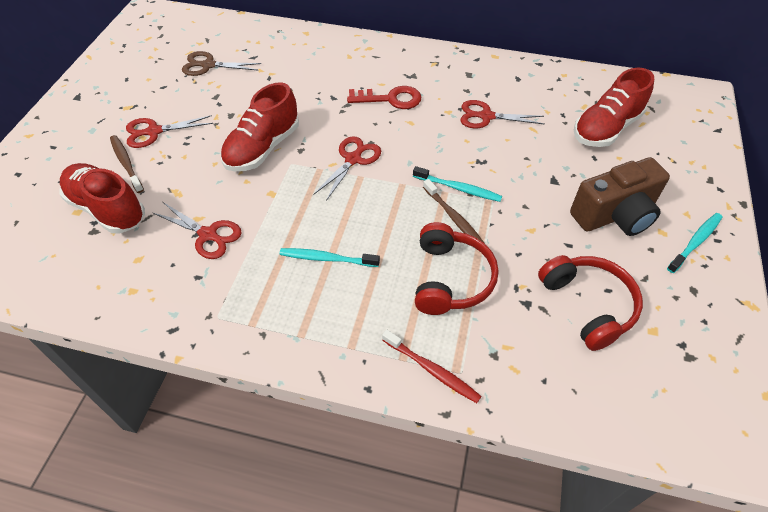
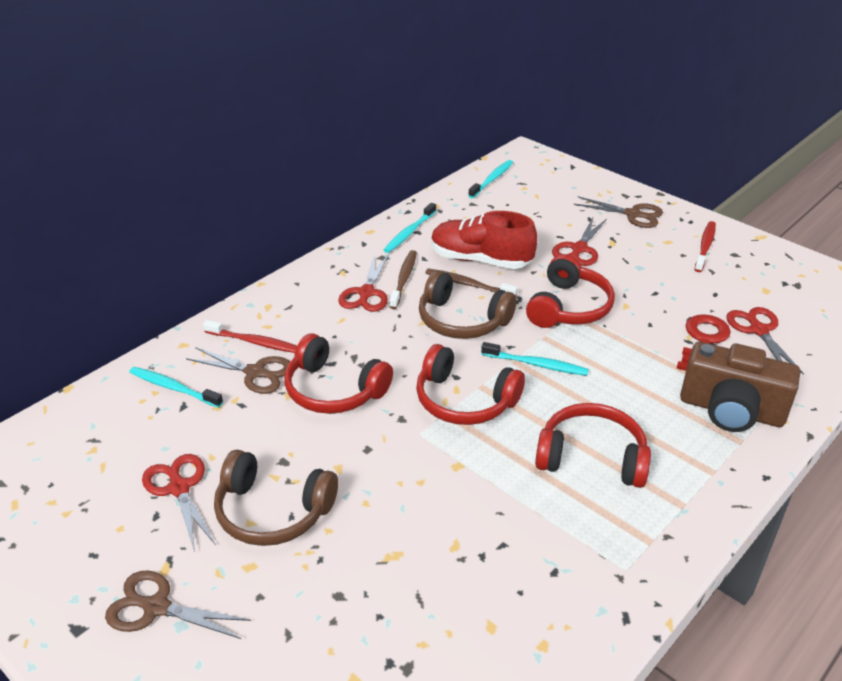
brown headphones: 0 -> 2
brown scissors: 1 -> 3
red headphones: 2 -> 4
red shoe: 3 -> 1
red toothbrush: 1 -> 2
turquoise toothbrush: 3 -> 4

